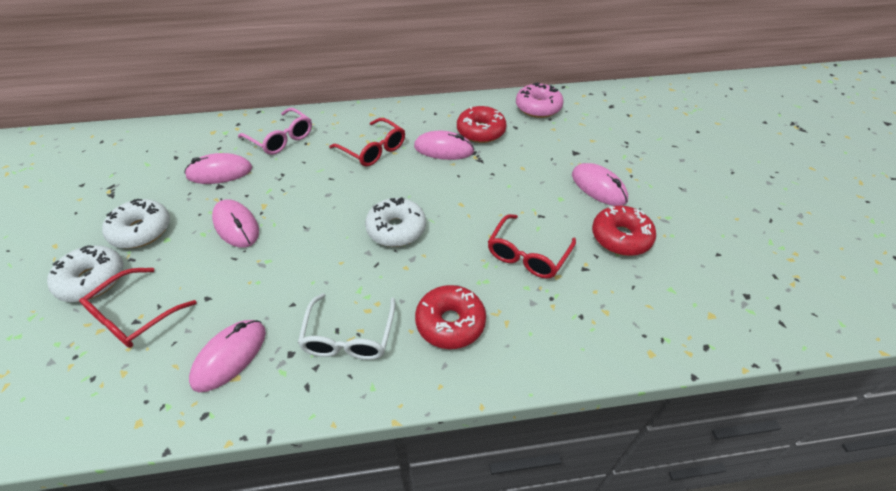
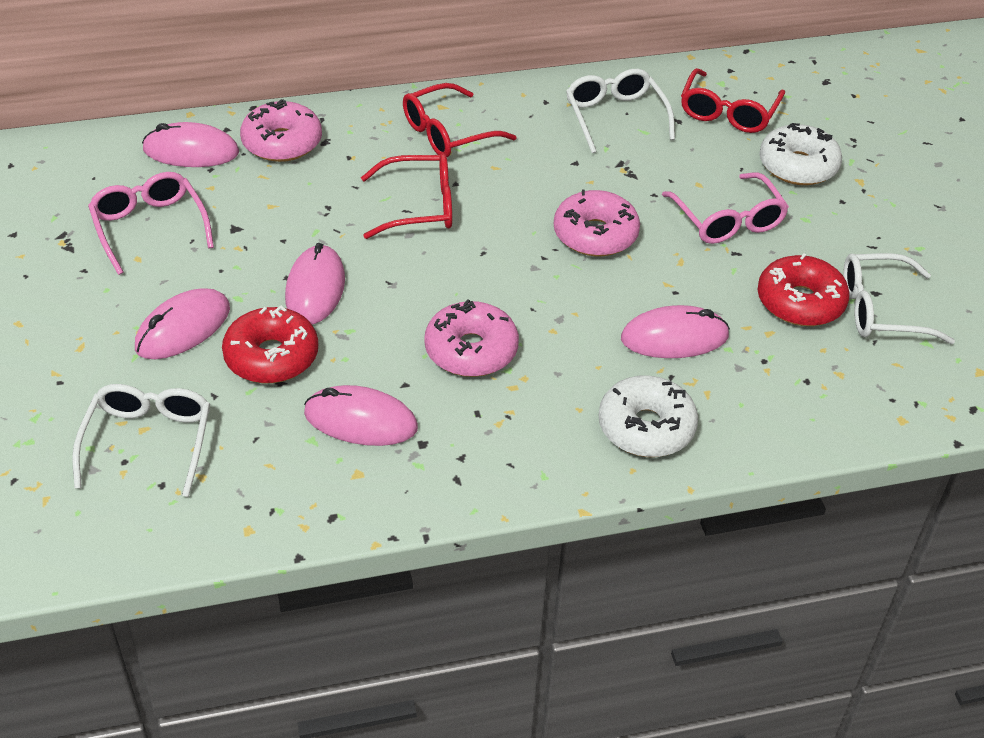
pink donut: 1 -> 3
pink glasses: 1 -> 2
red donut: 3 -> 2
white donut: 3 -> 2
white glasses: 1 -> 3

